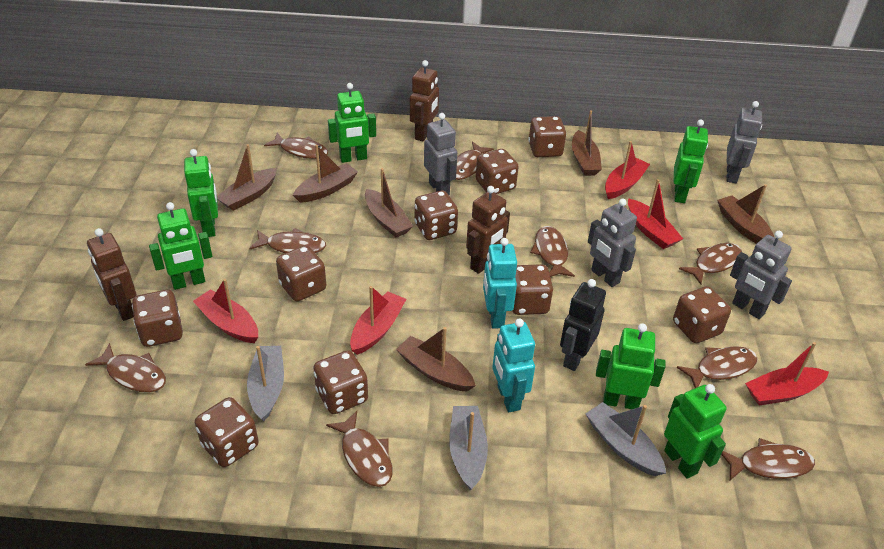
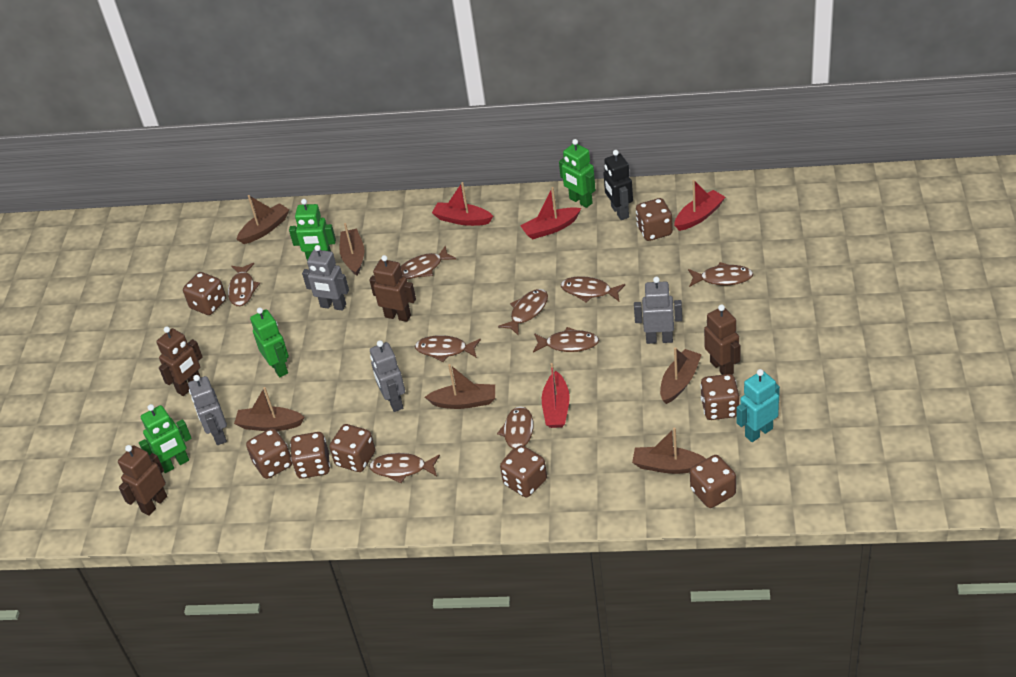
brown dice: 9 -> 8
brown robot: 3 -> 4
green robot: 6 -> 4
grey boat: 3 -> 0
red boat: 5 -> 4
turquoise robot: 2 -> 1

